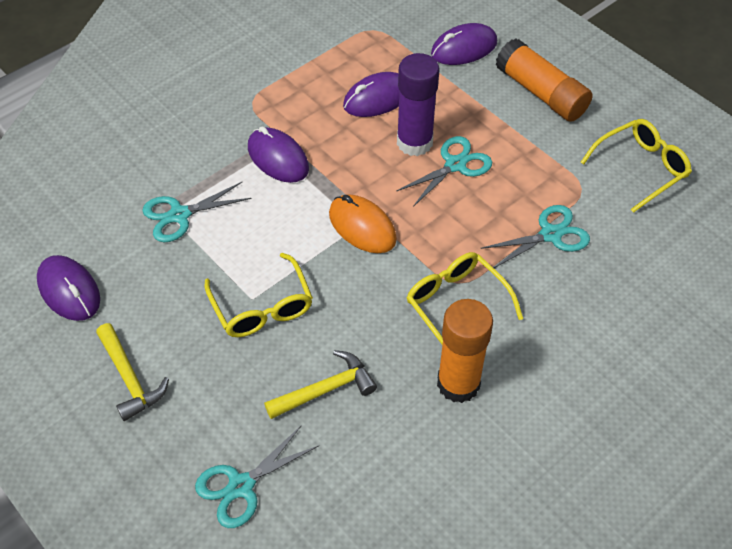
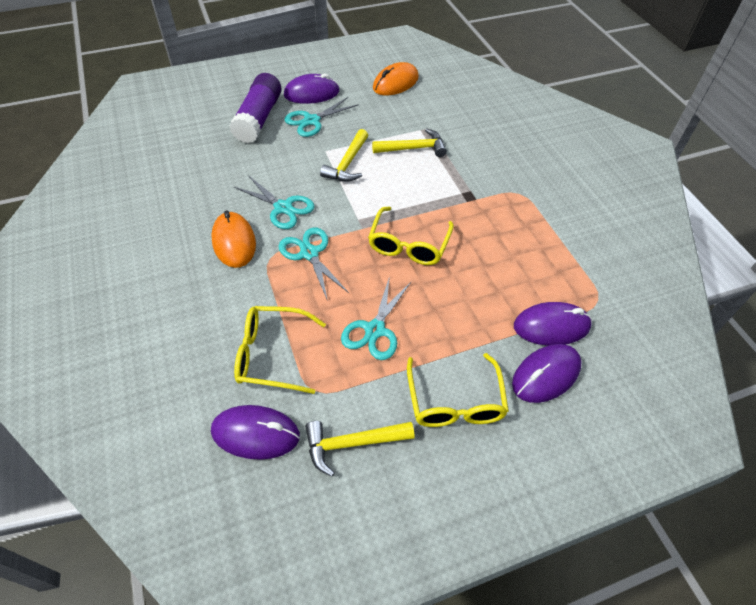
orange glue stick: 2 -> 0
orange mouse: 1 -> 2
yellow hammer: 2 -> 3

